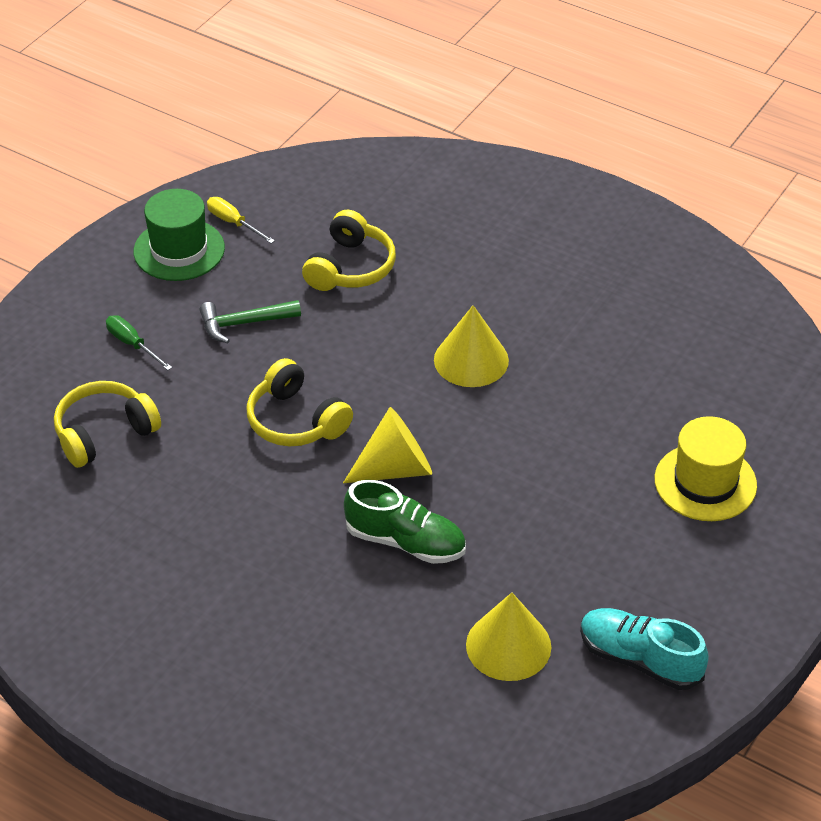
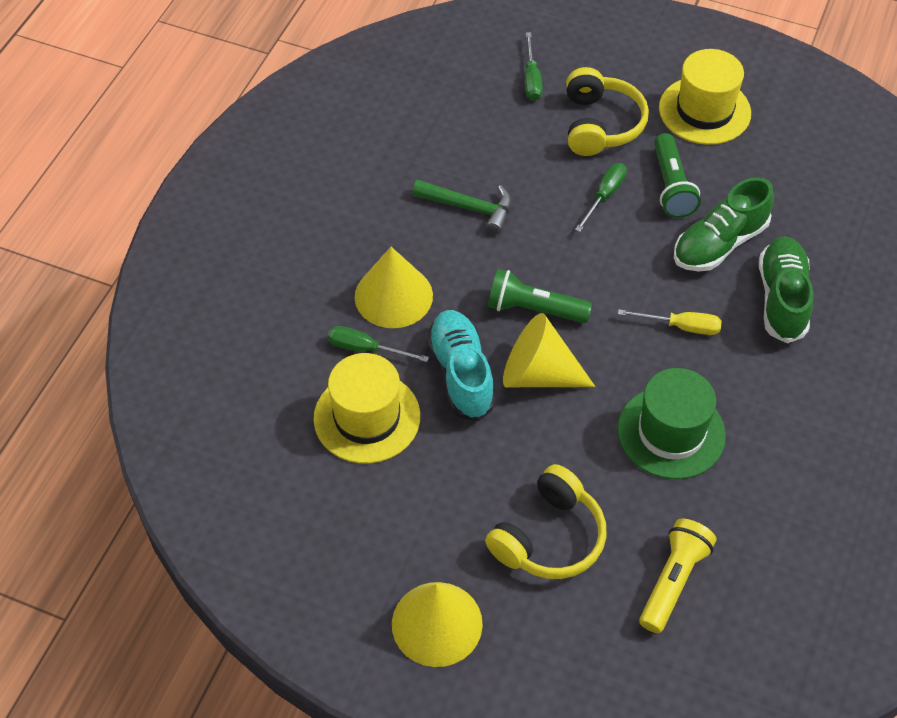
green flashlight: 0 -> 2
green screwdriver: 1 -> 3
green shoe: 1 -> 2
yellow flashlight: 0 -> 1
yellow hat: 1 -> 2
yellow headphones: 3 -> 2

